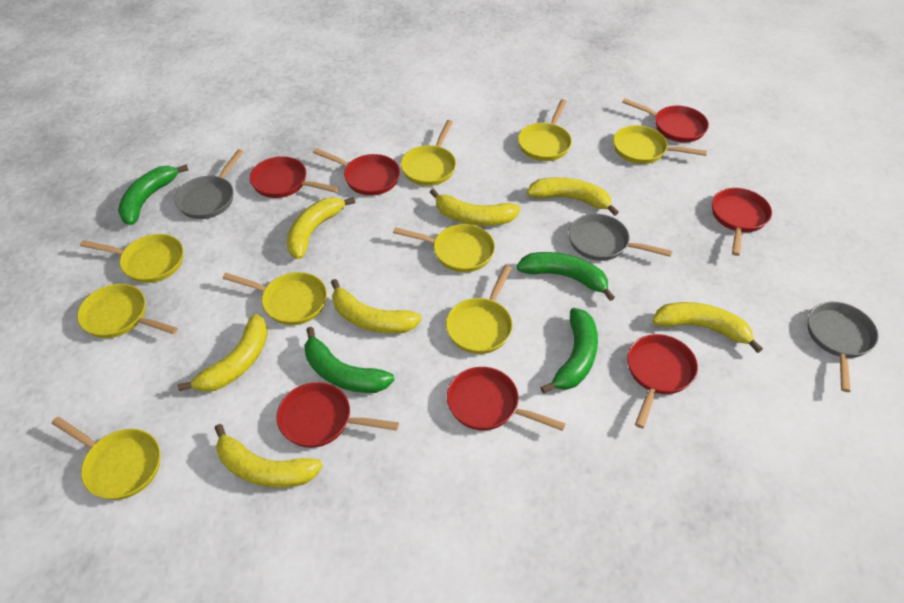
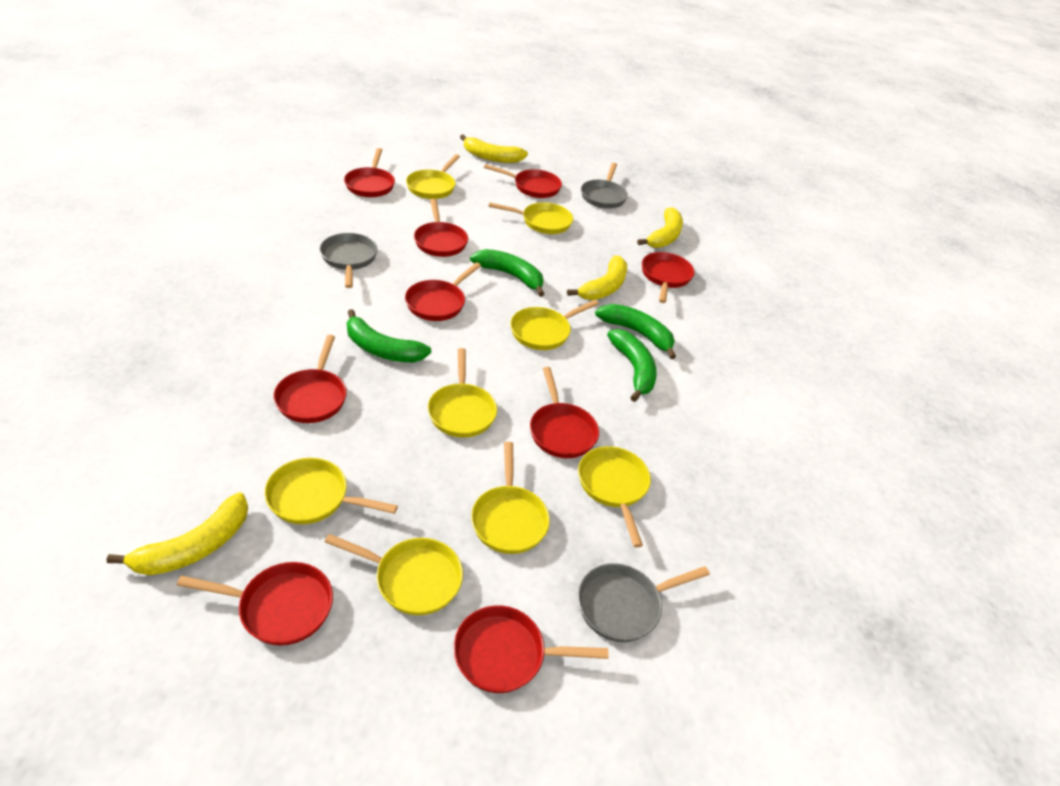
red pan: 7 -> 9
yellow banana: 7 -> 4
yellow pan: 9 -> 8

